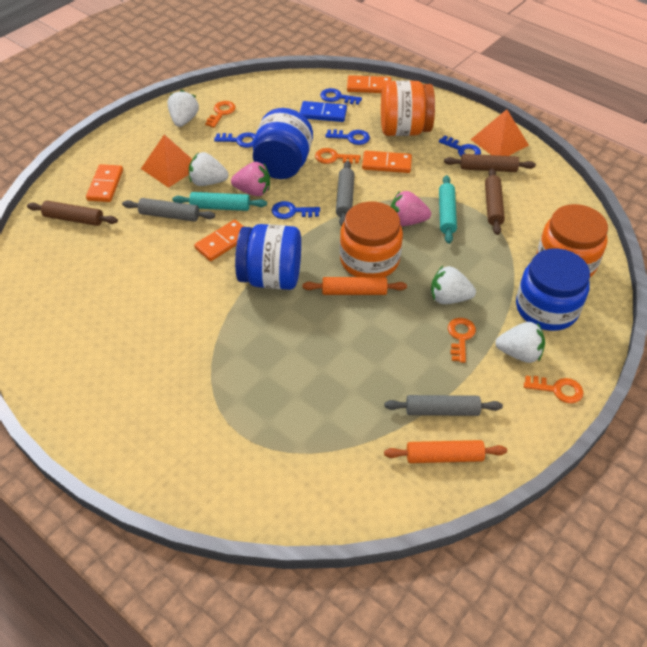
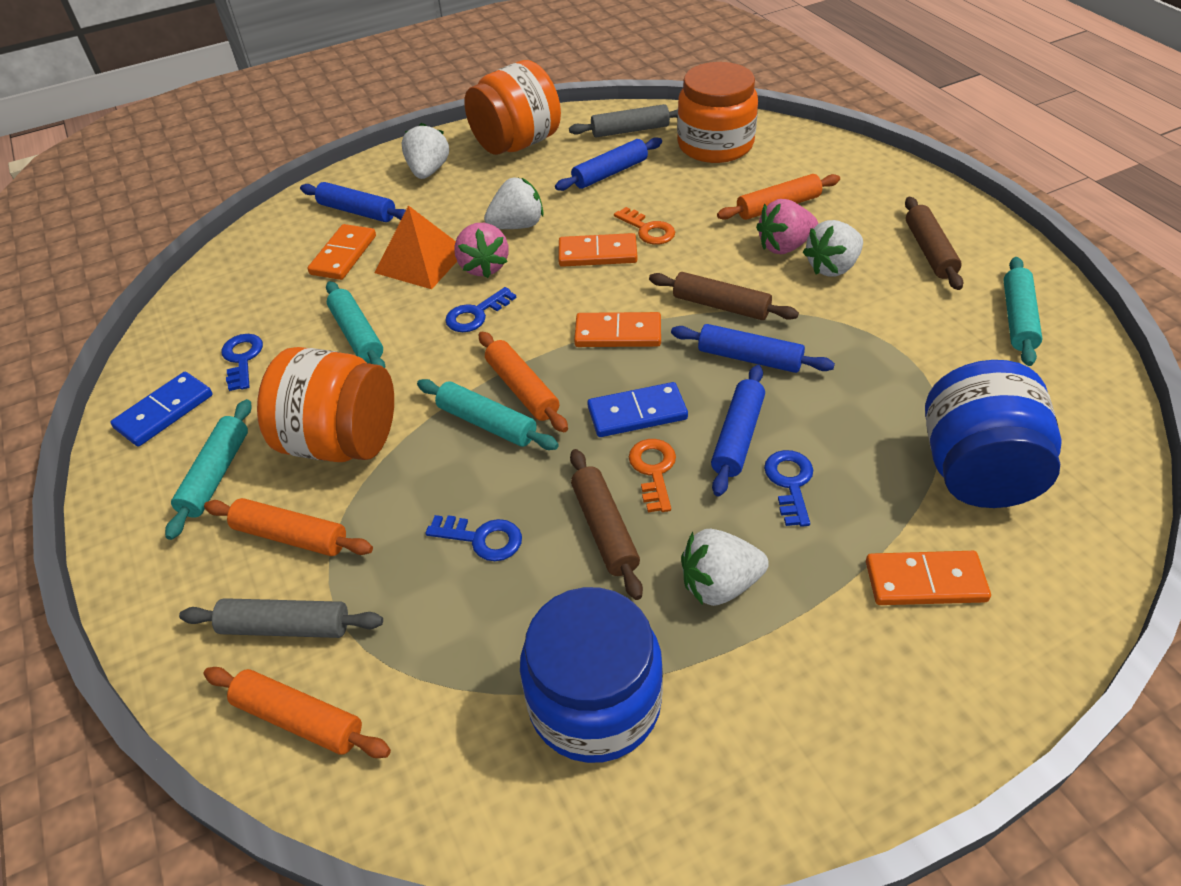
blue domino: 1 -> 2
blue jar: 3 -> 2
blue key: 5 -> 4
blue rolling pin: 0 -> 4
grey rolling pin: 3 -> 2
orange key: 4 -> 2
orange pyramid: 2 -> 1
orange rolling pin: 2 -> 4
turquoise rolling pin: 2 -> 4

